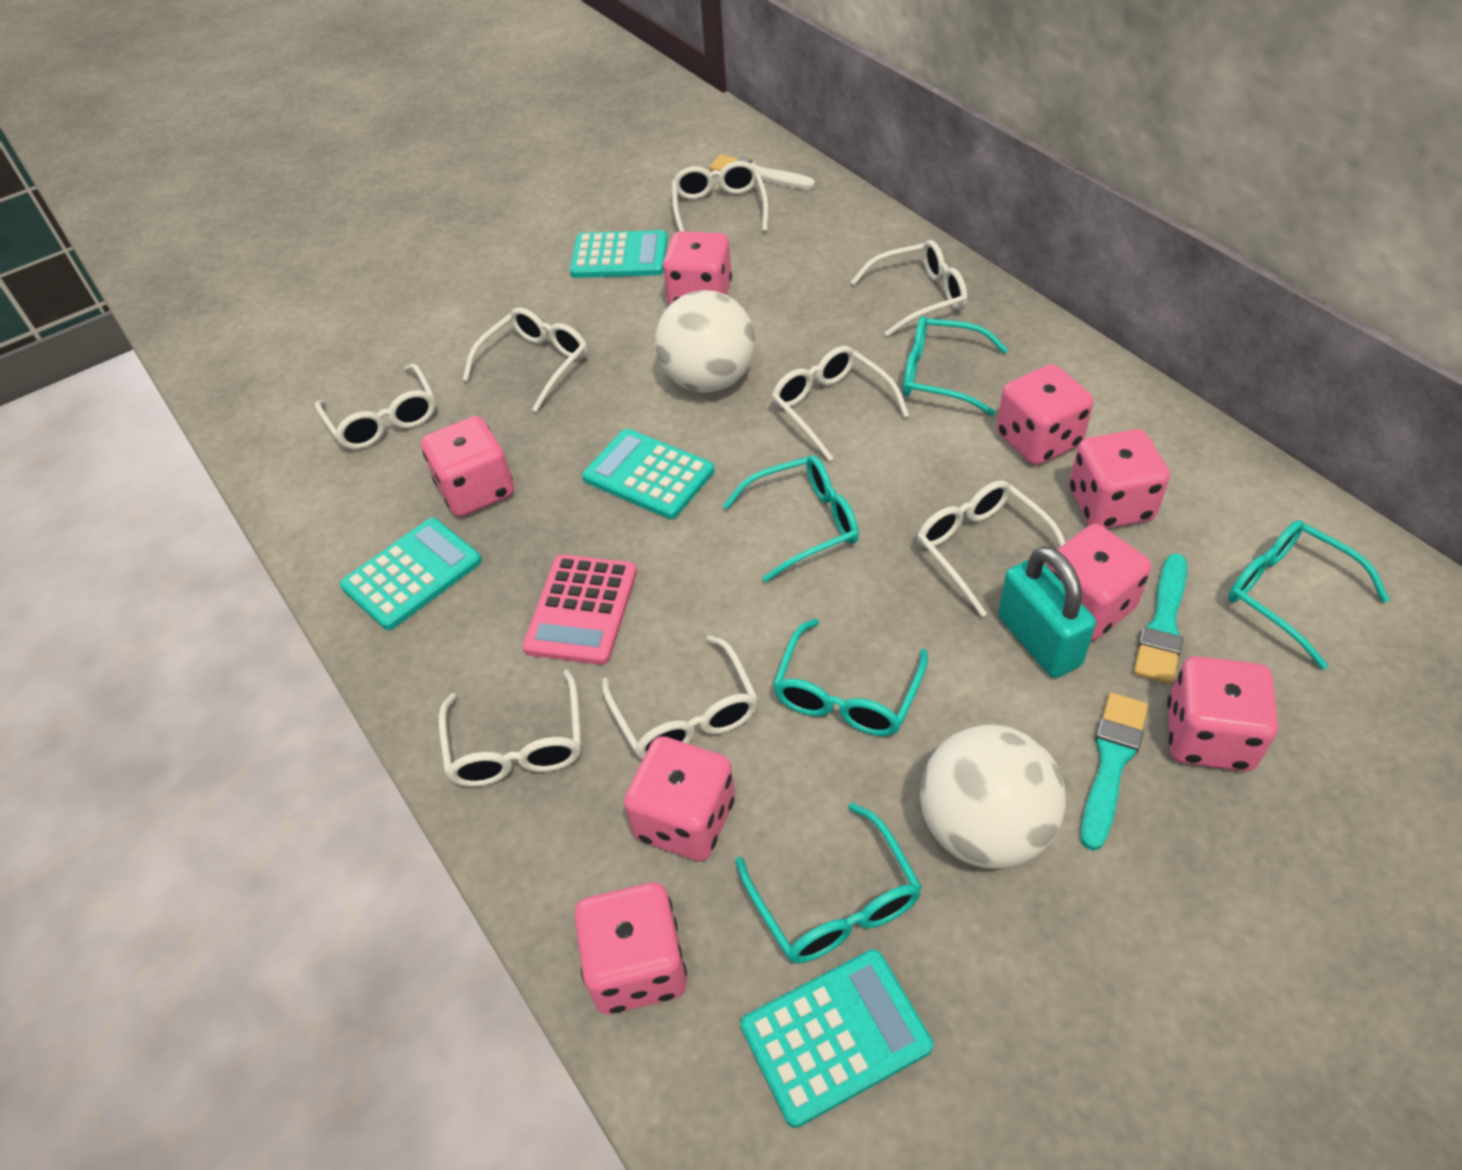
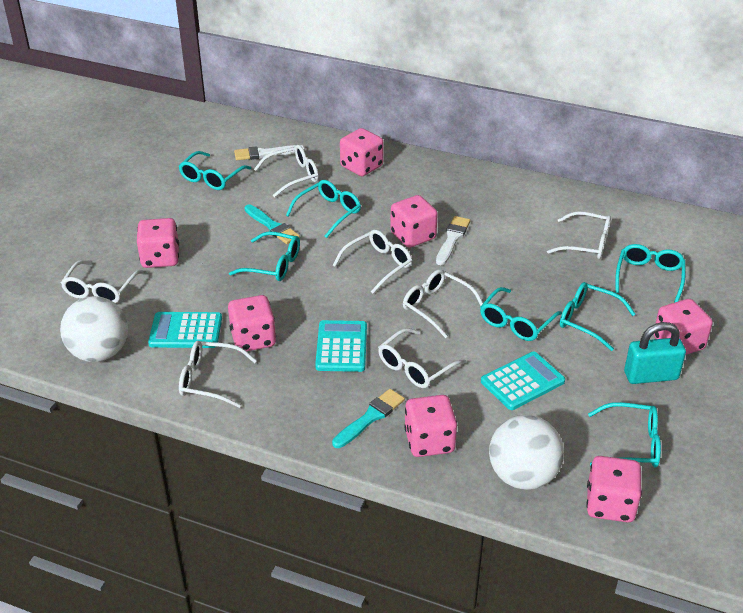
pink calculator: 1 -> 0
pink dice: 8 -> 7
turquoise calculator: 4 -> 3
turquoise glasses: 5 -> 7
white brush: 1 -> 2
white glasses: 8 -> 7

